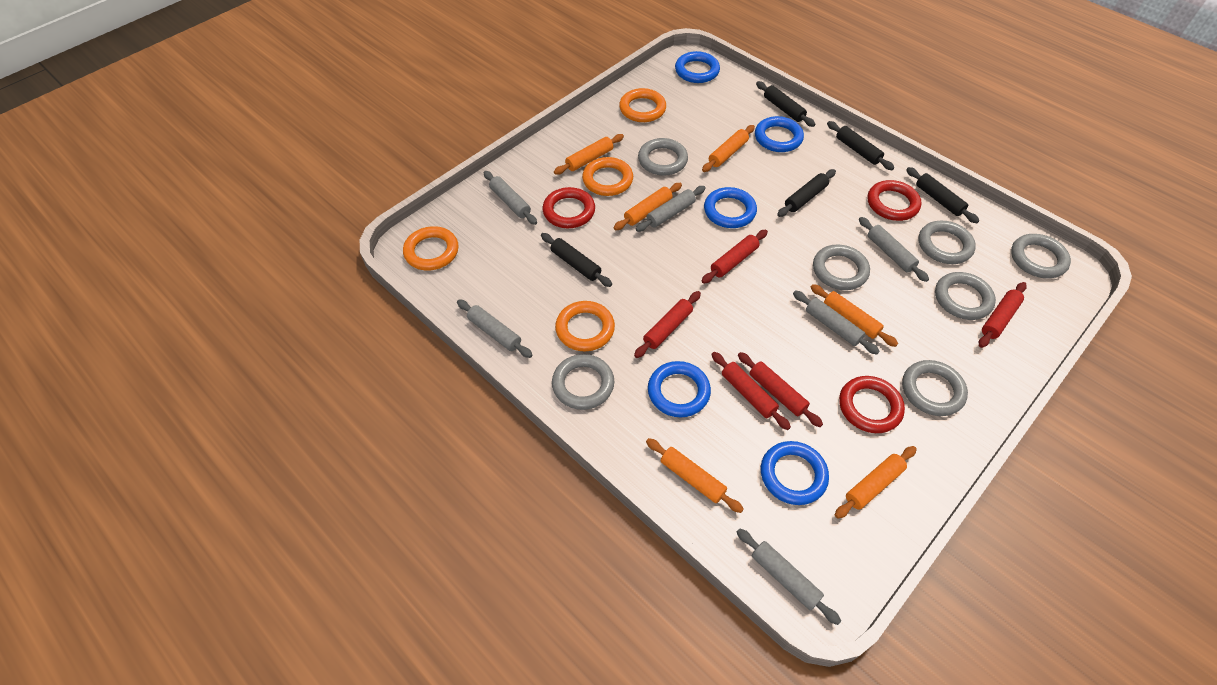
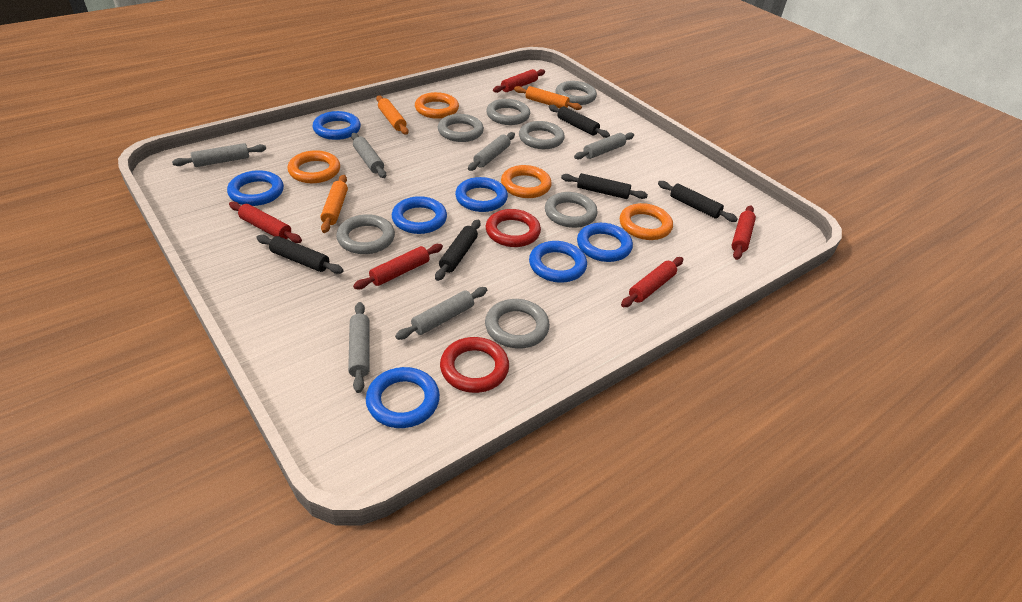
blue ring: 5 -> 7
orange rolling pin: 6 -> 3
red ring: 3 -> 2

